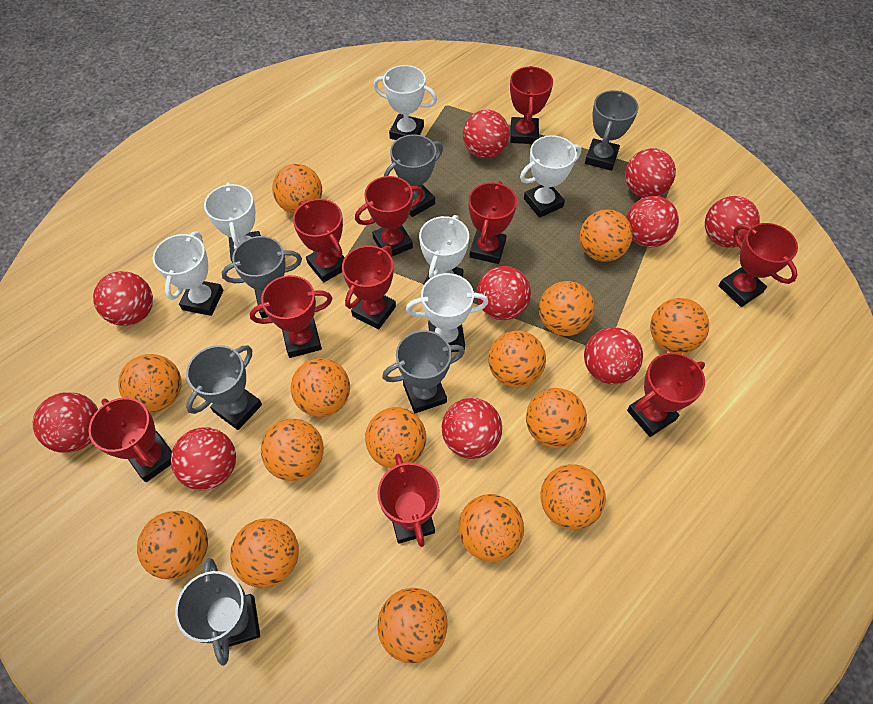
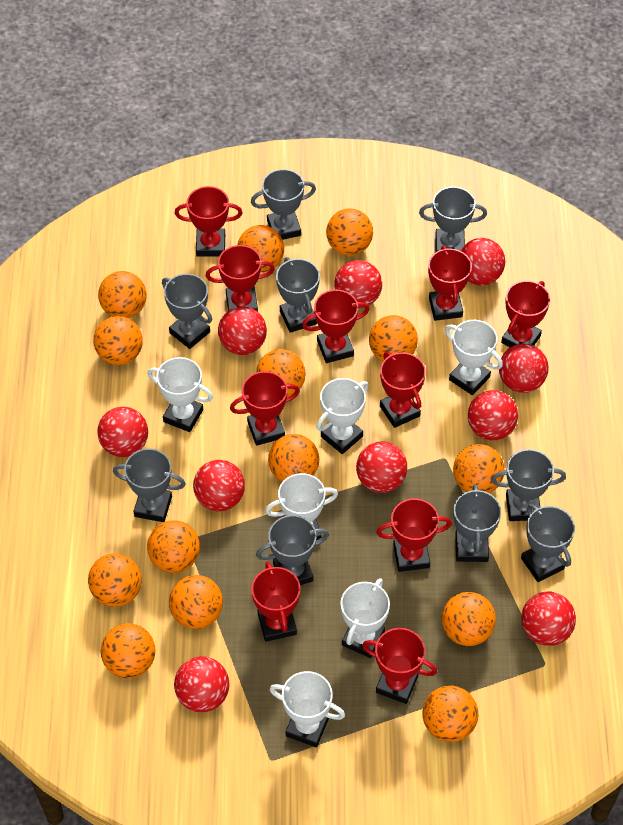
grey trophy: 6 -> 9
orange ball: 15 -> 14

